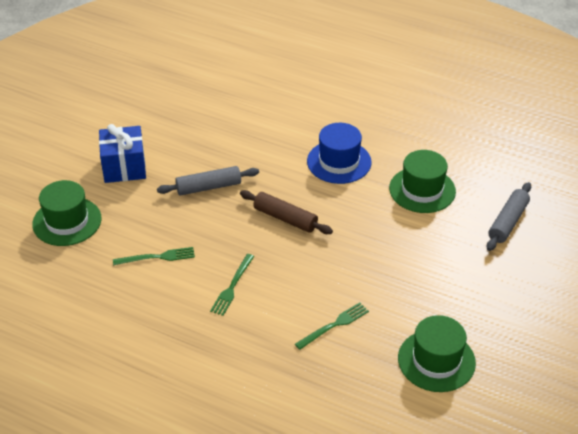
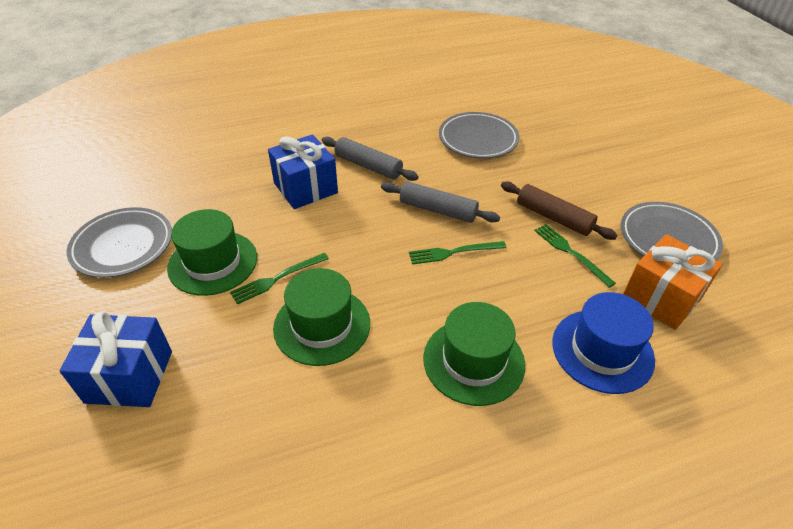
blue gift: 1 -> 2
grey plate: 0 -> 3
orange gift: 0 -> 1

